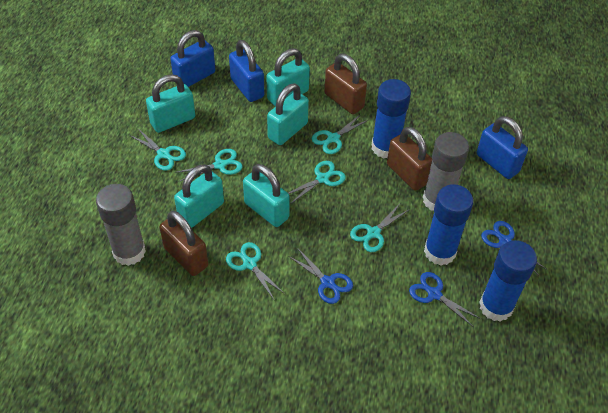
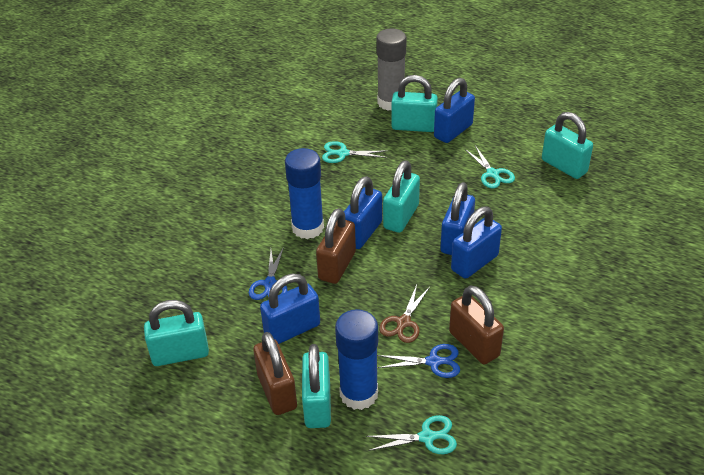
blue glue stick: 3 -> 2
blue padlock: 3 -> 5
blue scissors: 3 -> 2
brown scissors: 0 -> 1
grey glue stick: 2 -> 1
turquoise scissors: 6 -> 3

